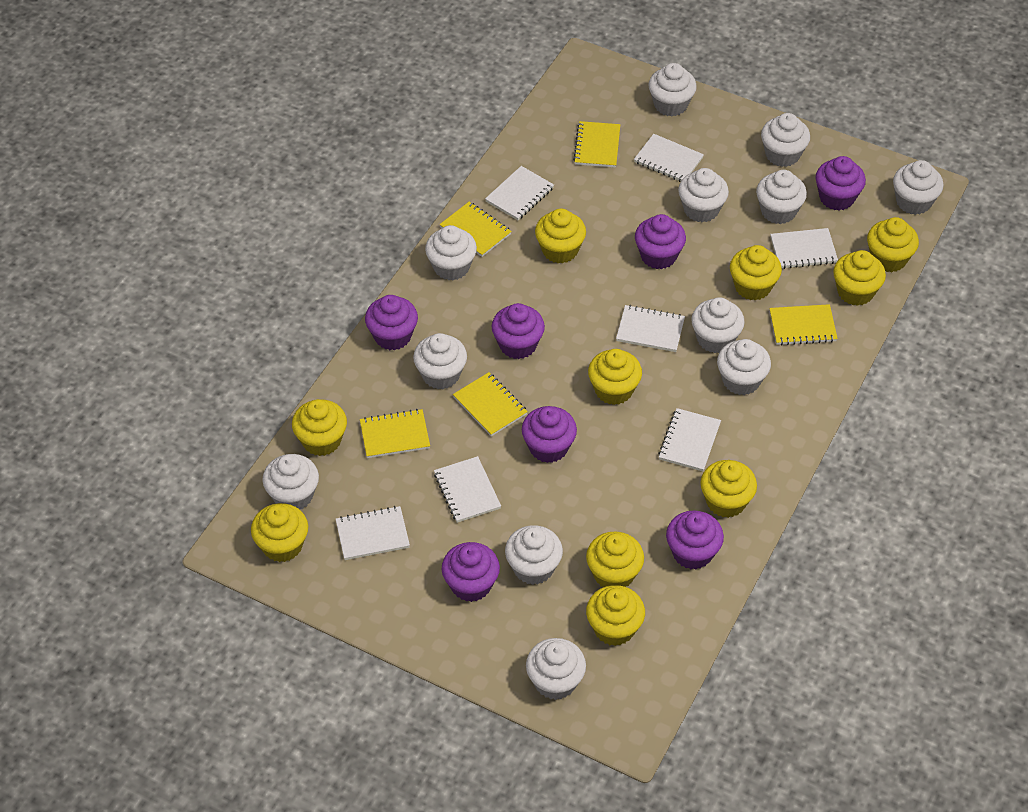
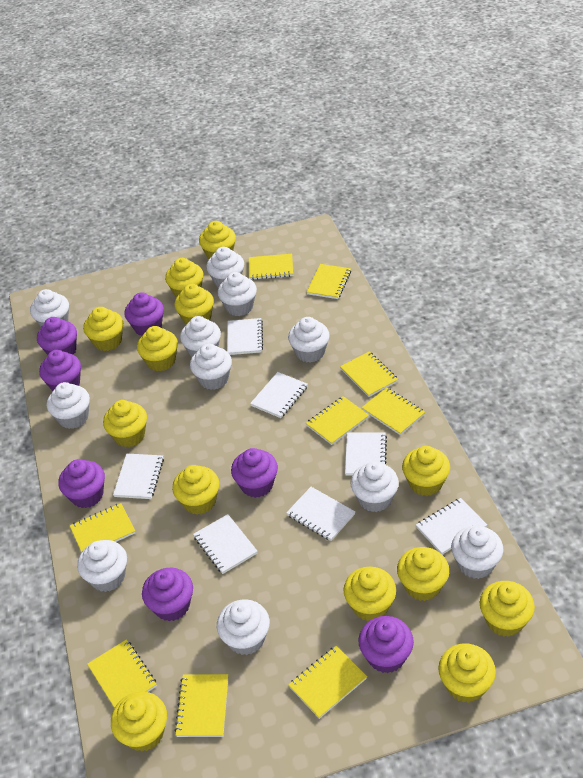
white cupcake: 12 -> 11
yellow cupcake: 10 -> 13
yellow notebook: 5 -> 9

